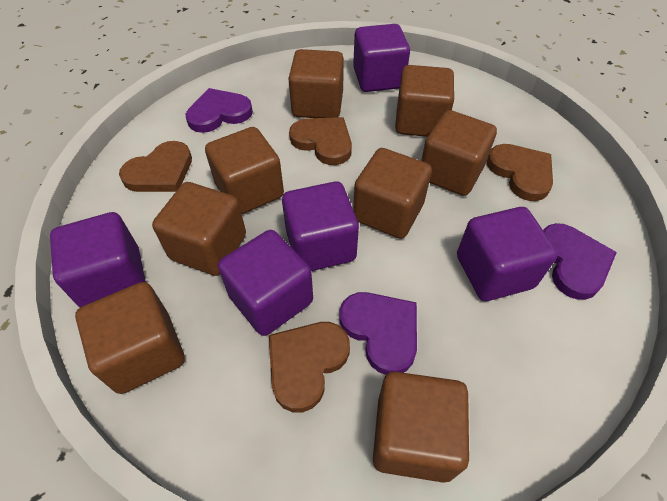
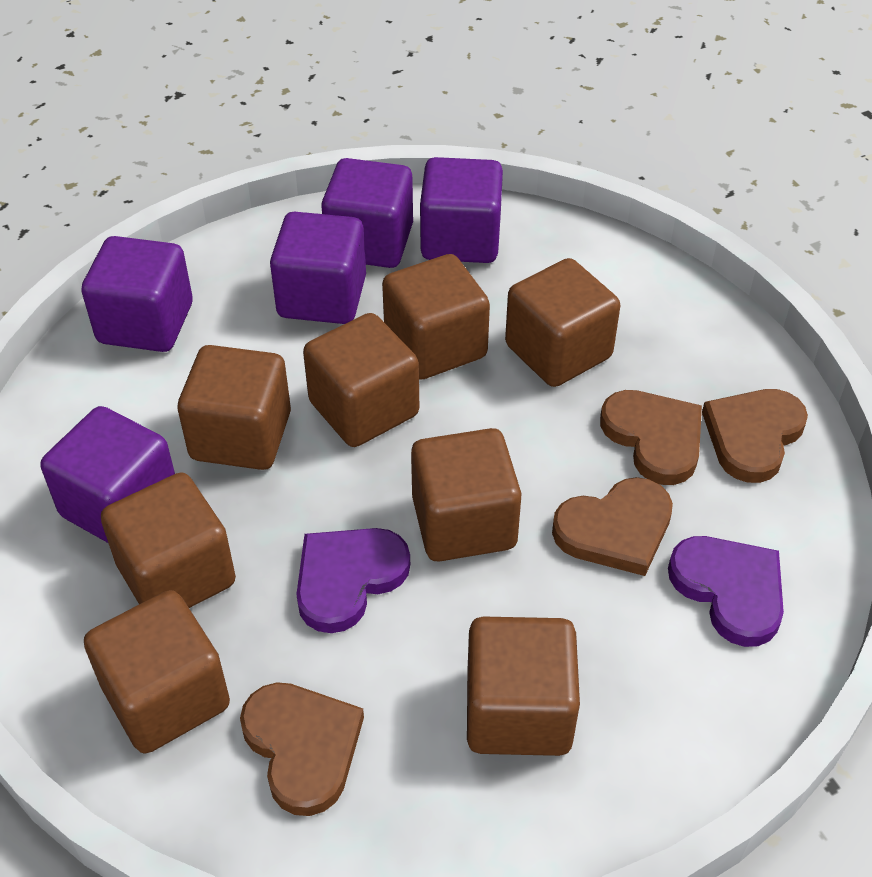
purple heart: 3 -> 2

